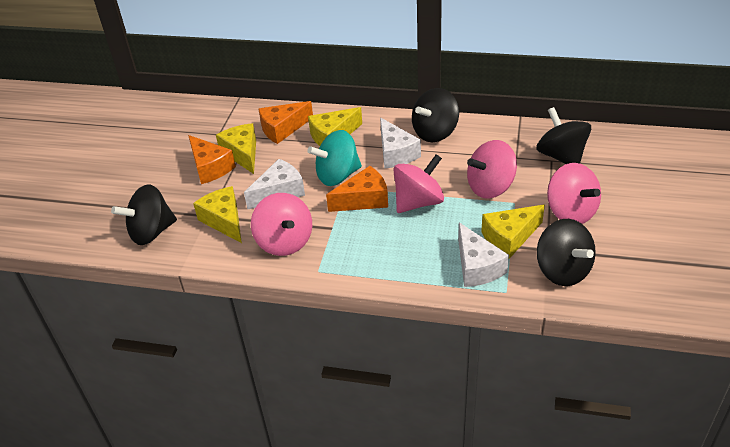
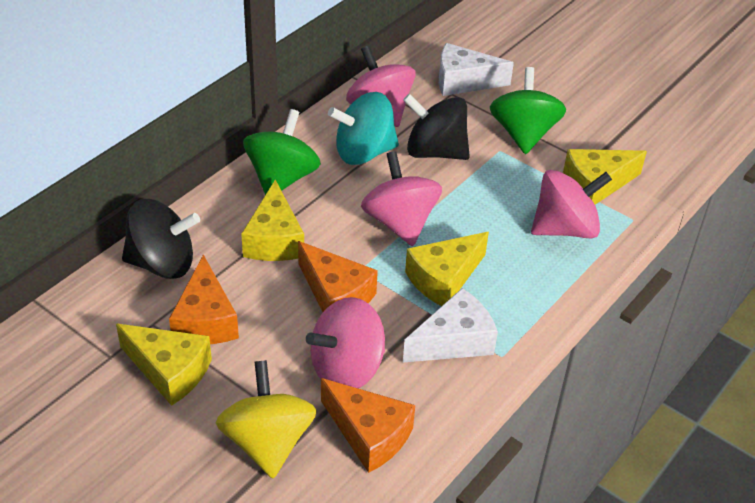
black spinning top: 4 -> 2
green spinning top: 0 -> 2
white cheese: 3 -> 2
yellow spinning top: 0 -> 1

